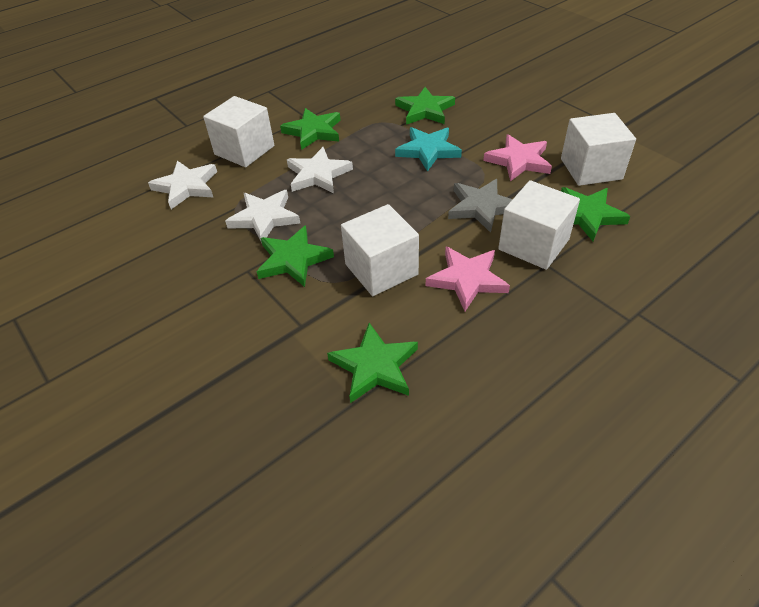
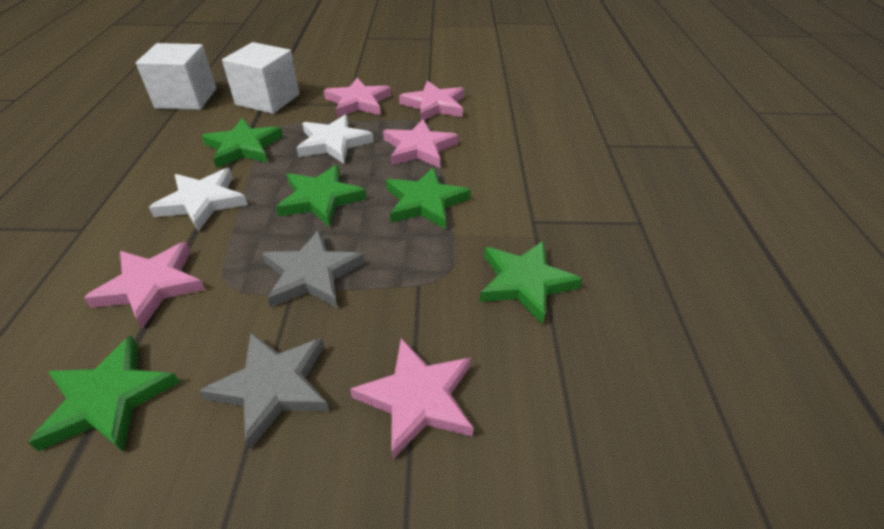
grey star: 1 -> 2
pink star: 2 -> 5
turquoise star: 1 -> 0
white cube: 4 -> 2
white star: 3 -> 2

